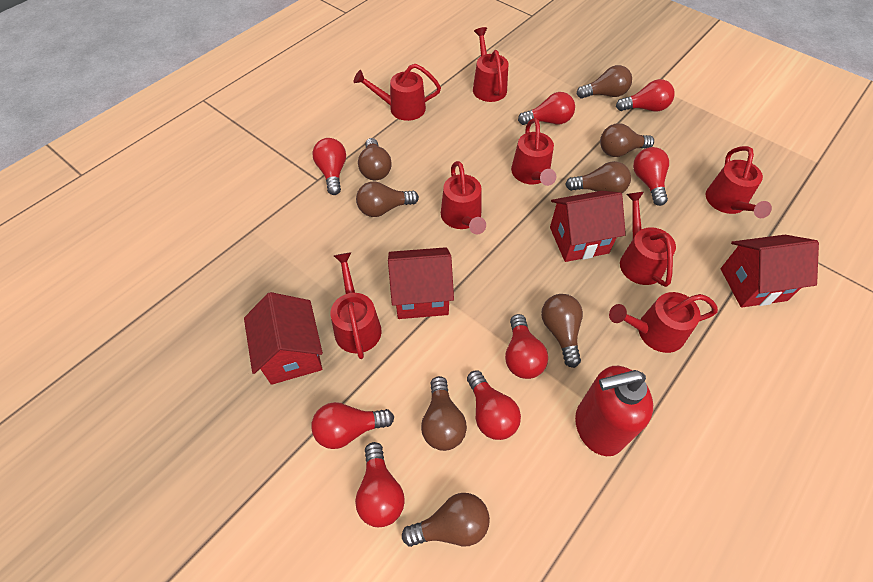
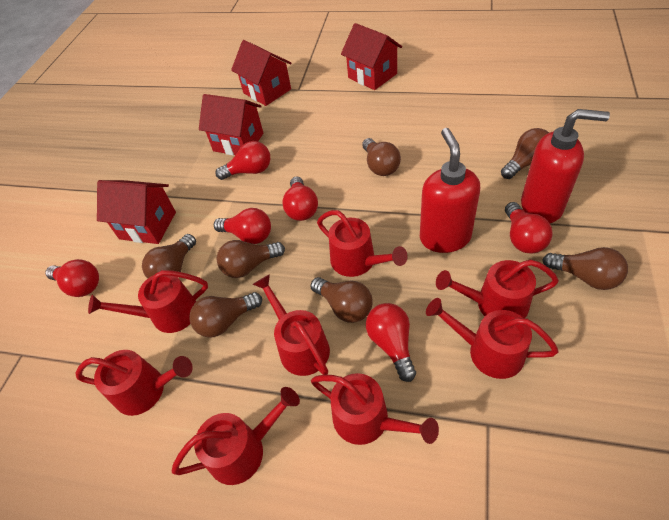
brown light bulb: 8 -> 7
red light bulb: 8 -> 6
red soap dispenser: 1 -> 2

